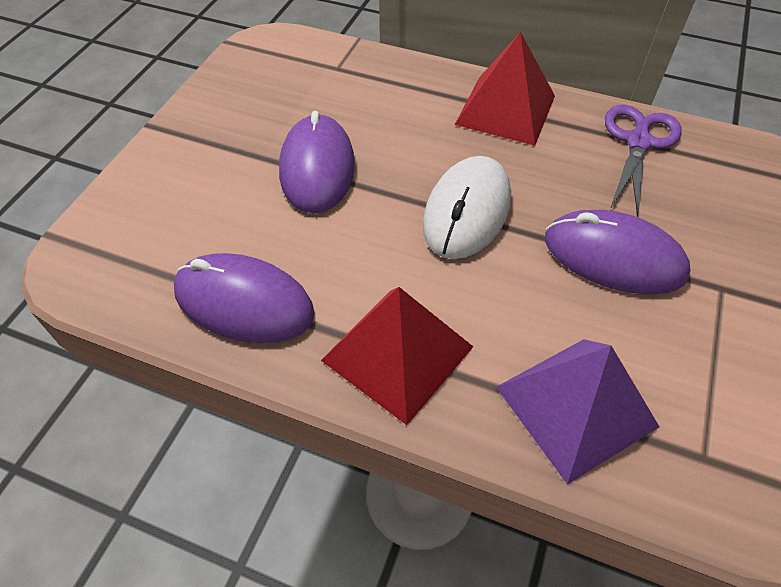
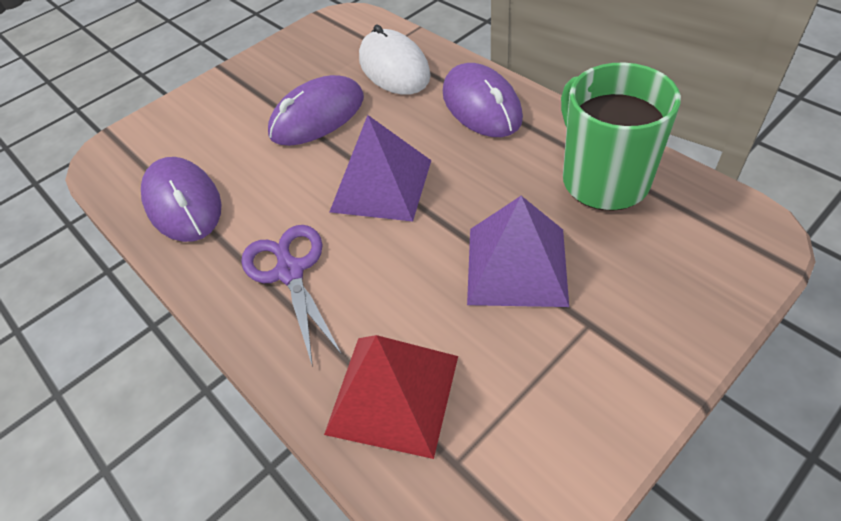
green mug: 0 -> 1
purple pyramid: 1 -> 2
red pyramid: 2 -> 1

